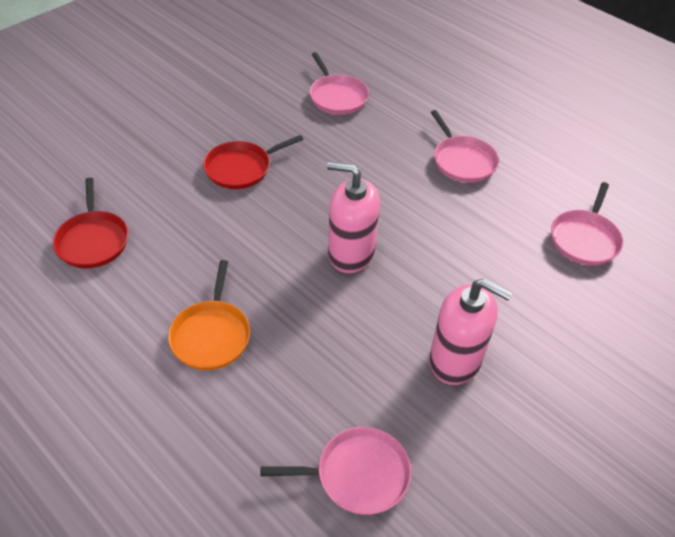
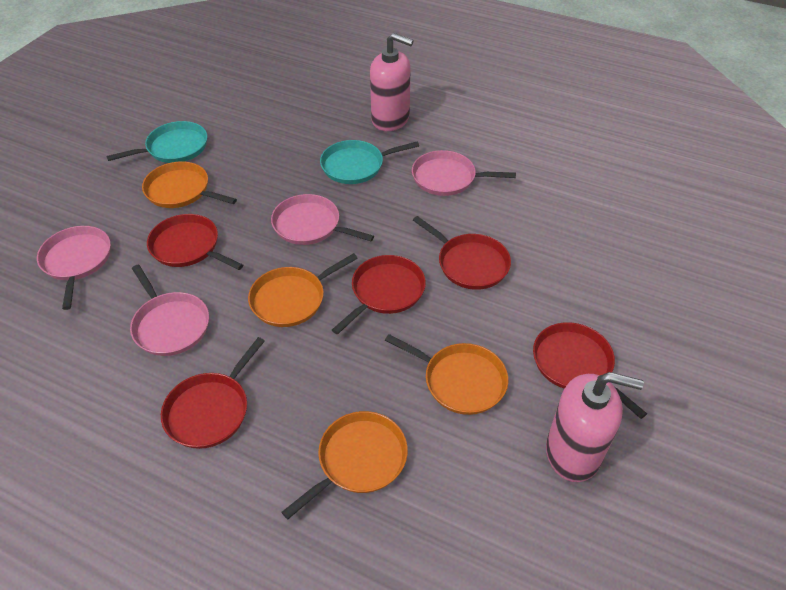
orange pan: 1 -> 4
red pan: 2 -> 5
turquoise pan: 0 -> 2

